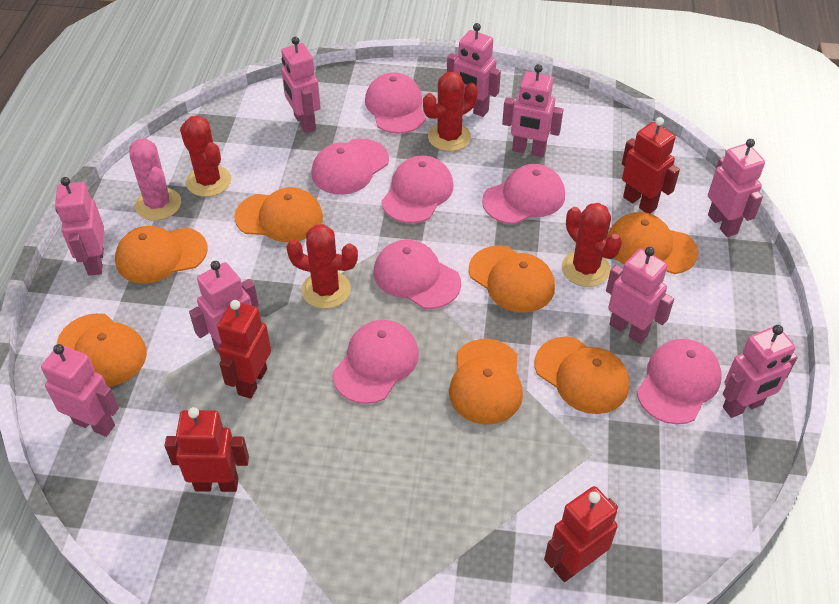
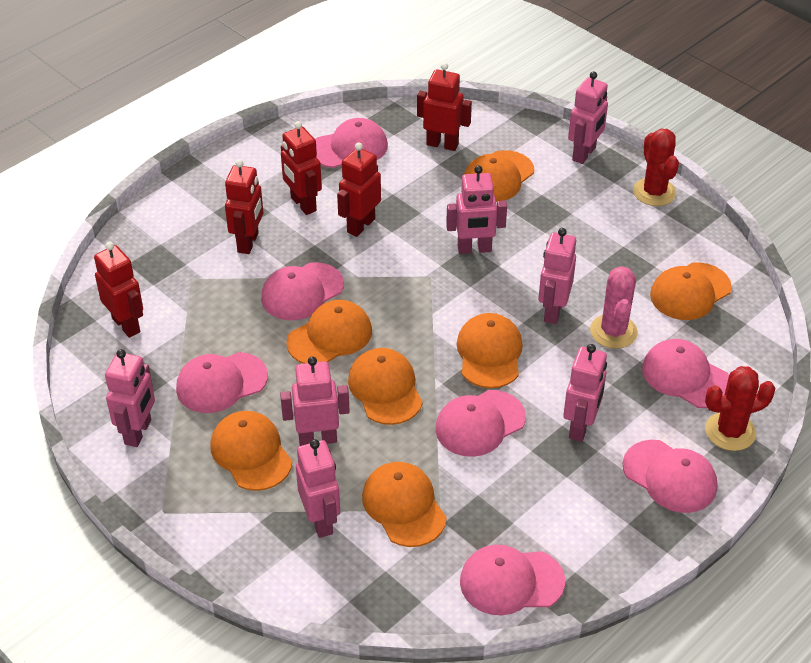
pink robot: 9 -> 7
red cactus: 4 -> 2
red robot: 4 -> 5

